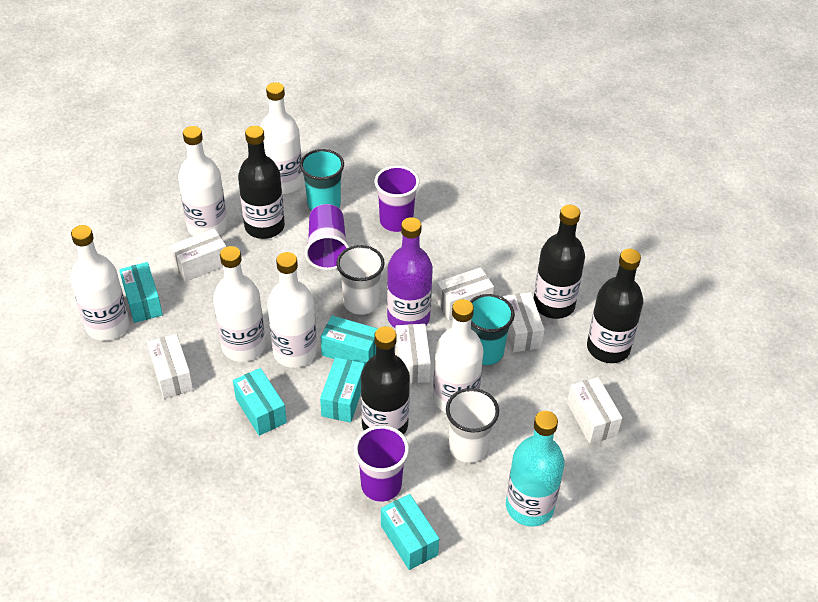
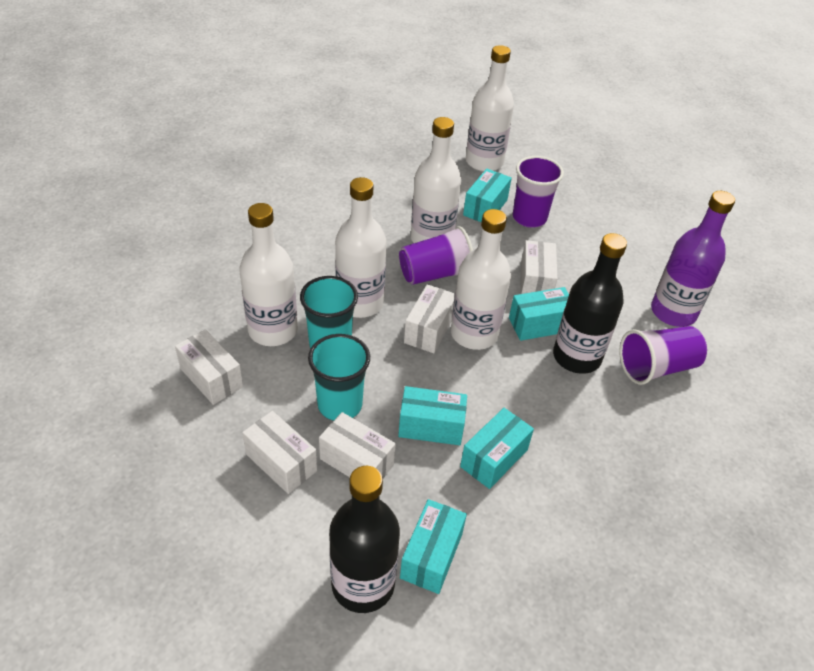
black bottle: 4 -> 2
turquoise bottle: 1 -> 0
white bottle: 6 -> 5
white box: 6 -> 5
white cup: 2 -> 0

